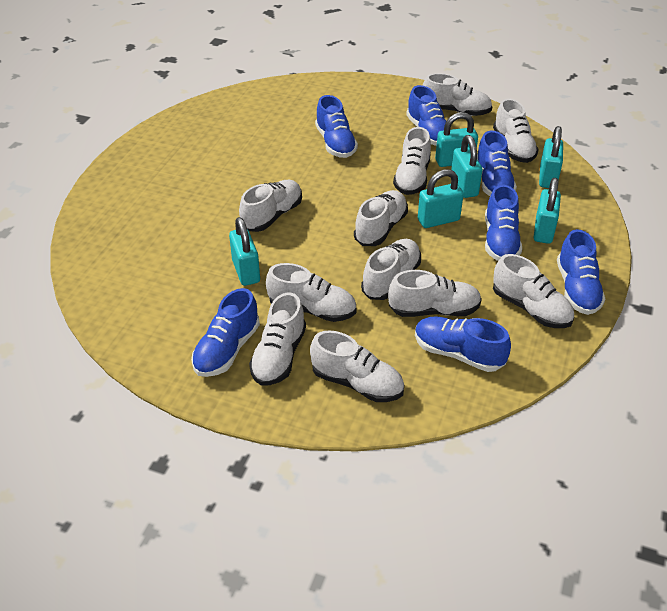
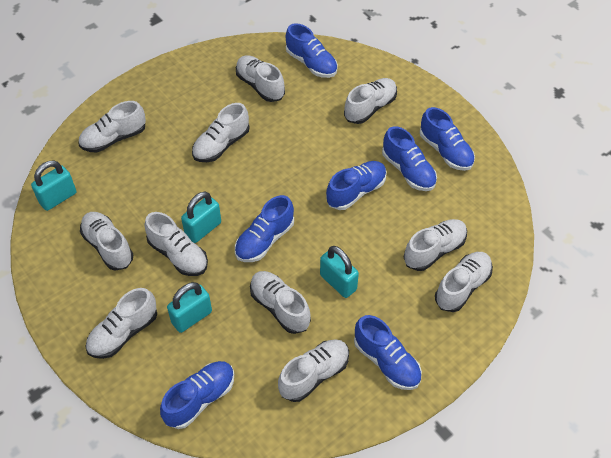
turquoise padlock: 6 -> 4

